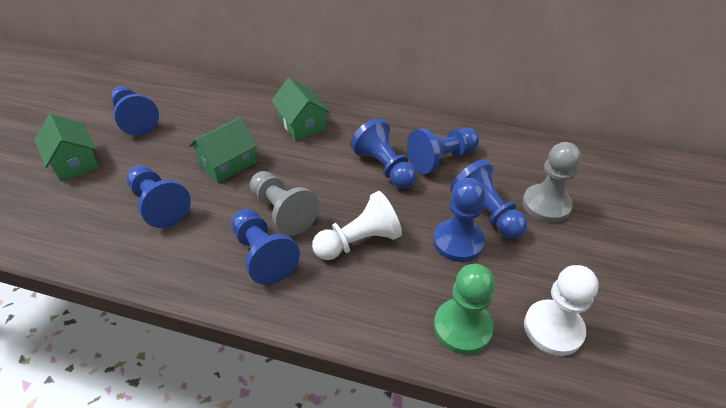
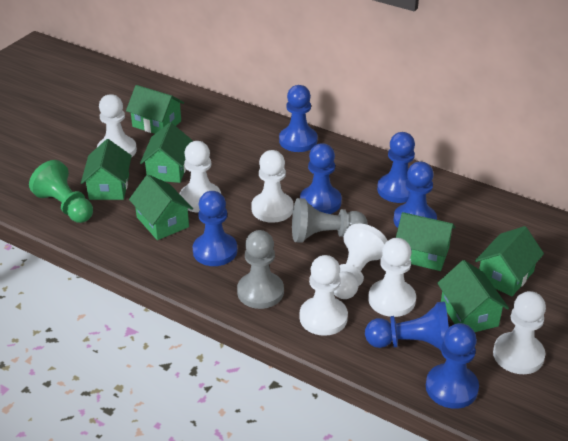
green house: 3 -> 7
white pawn: 2 -> 7

